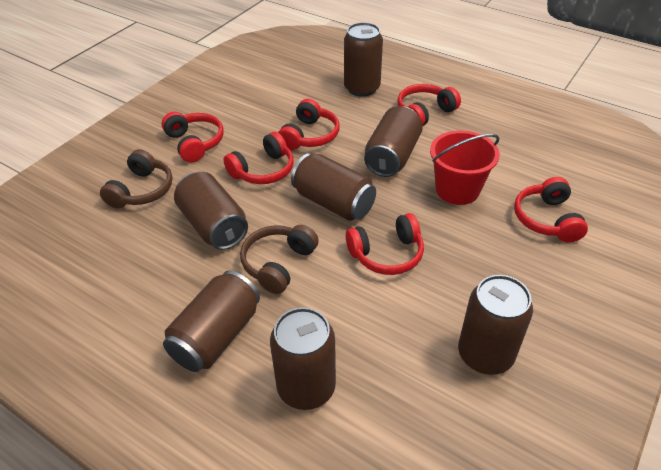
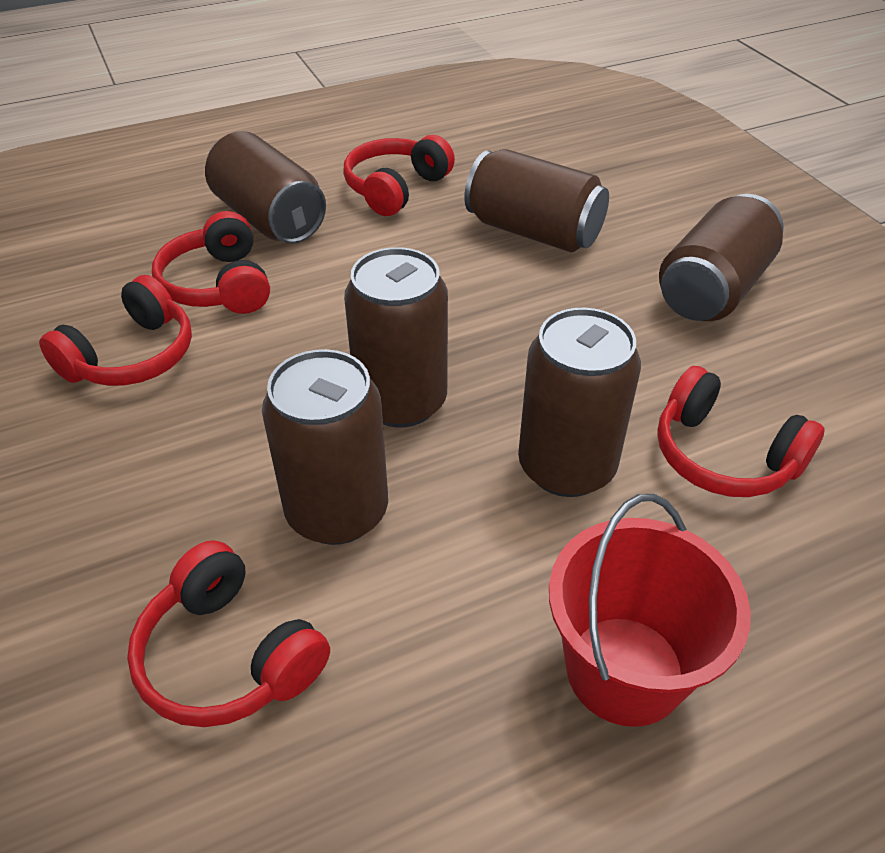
brown can: 7 -> 6
brown headphones: 2 -> 0
red headphones: 6 -> 5

